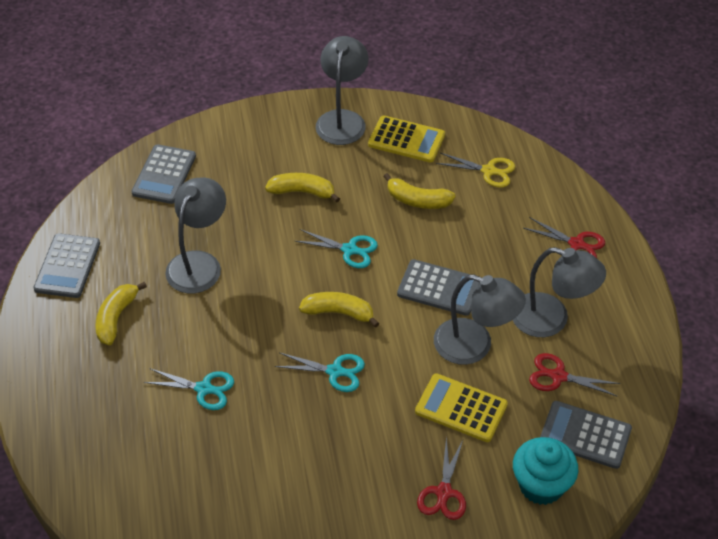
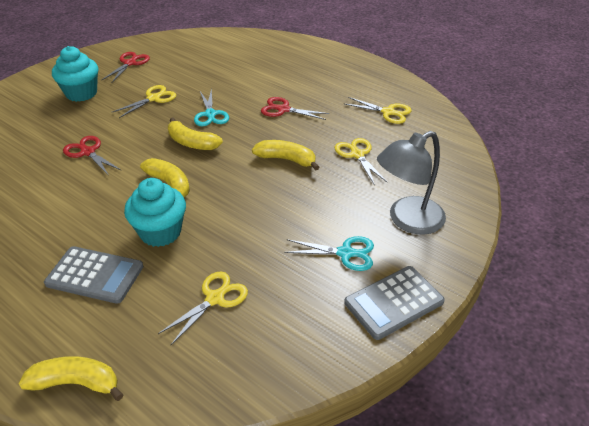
grey calculator: 4 -> 2
grey lamp: 4 -> 1
turquoise cupcake: 1 -> 2
turquoise scissors: 3 -> 2
yellow calculator: 2 -> 0
yellow scissors: 1 -> 4

